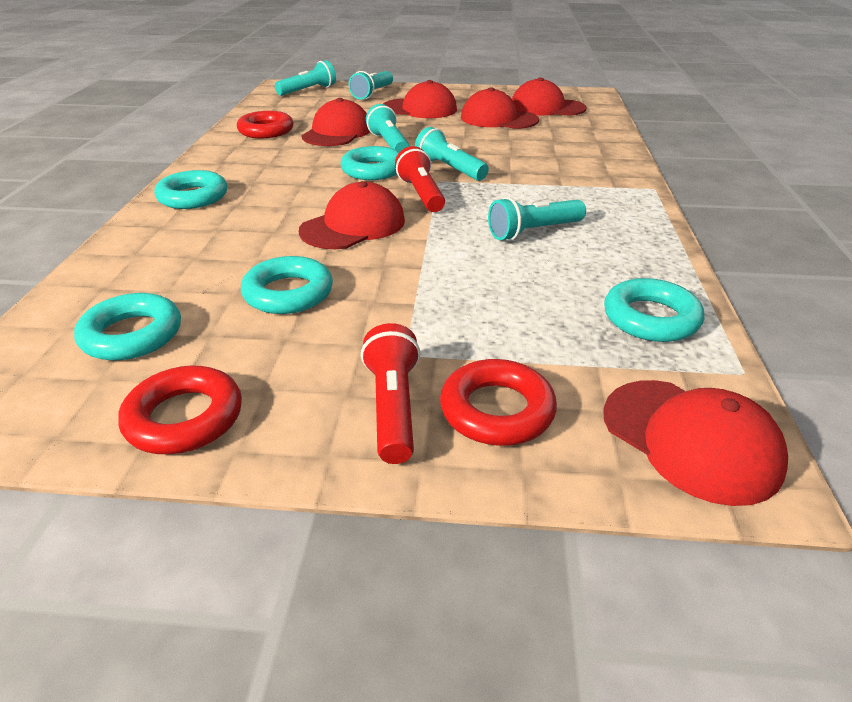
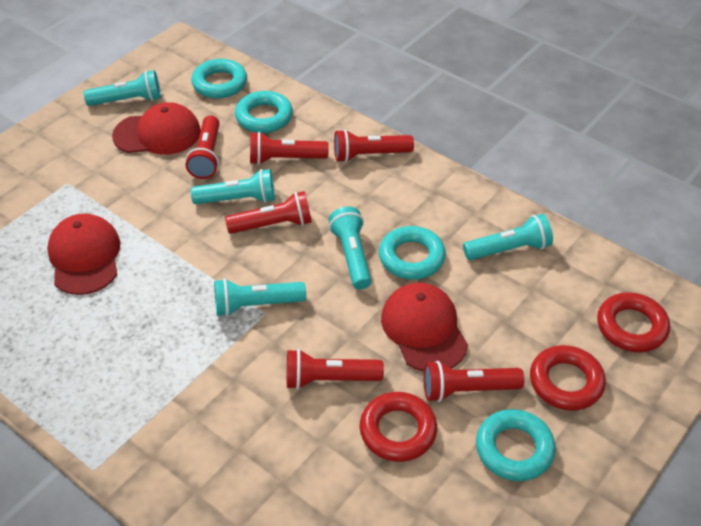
red cap: 6 -> 3
red flashlight: 2 -> 6
turquoise ring: 5 -> 4

